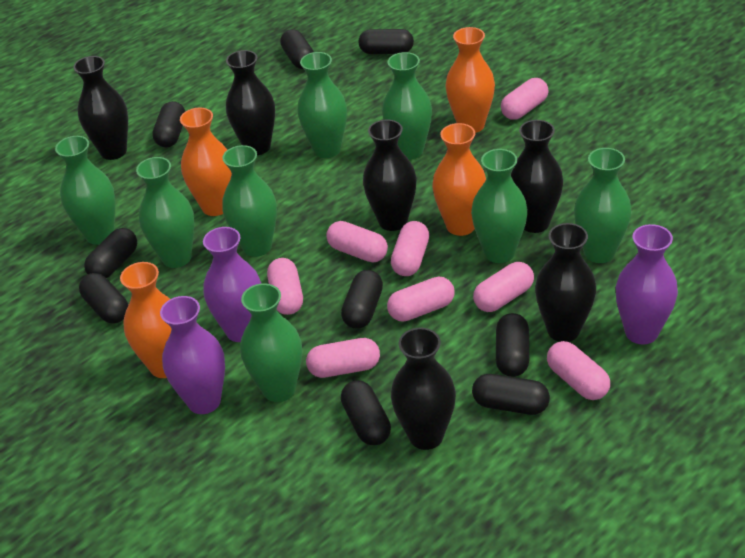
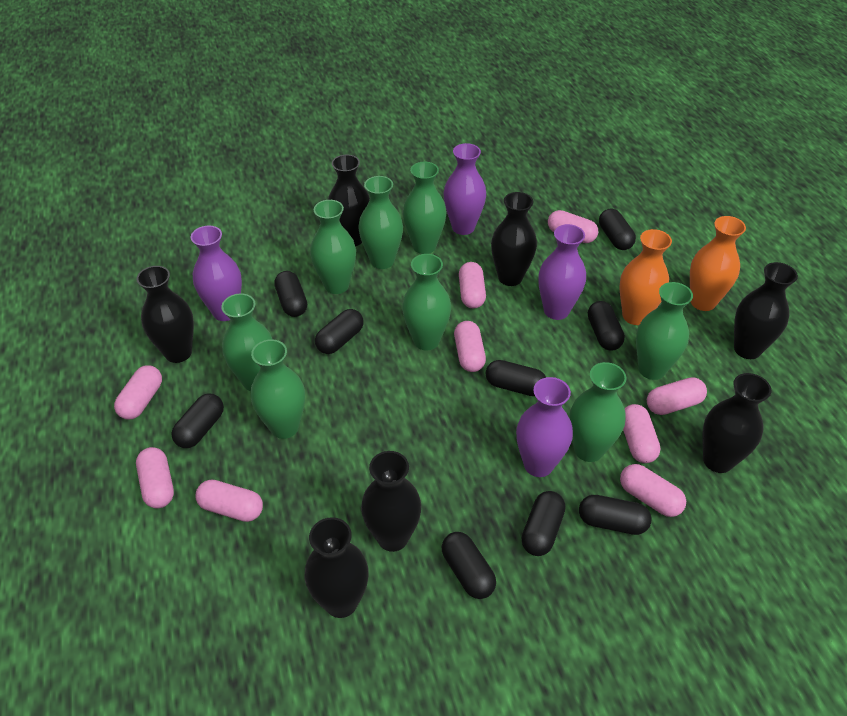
black vase: 6 -> 7
orange vase: 4 -> 2
pink capsule: 8 -> 9
purple vase: 3 -> 4

